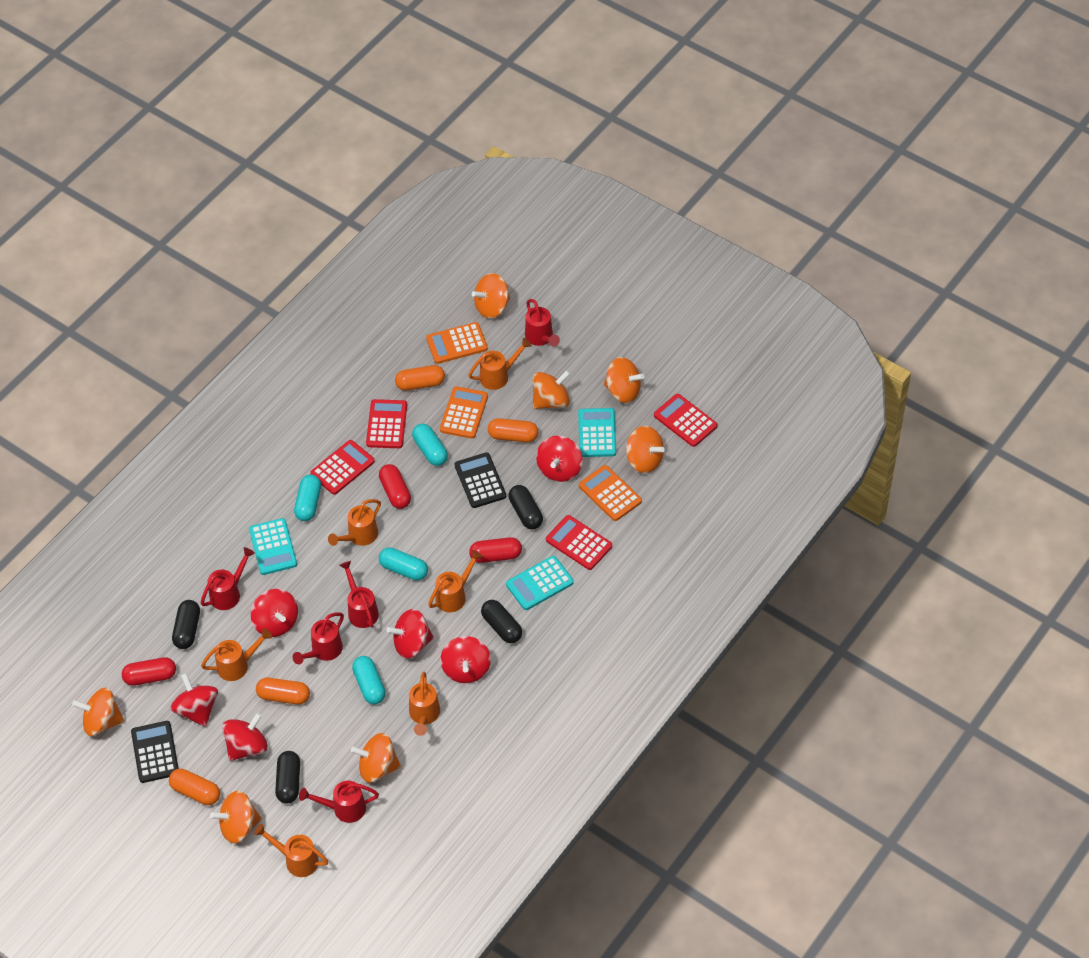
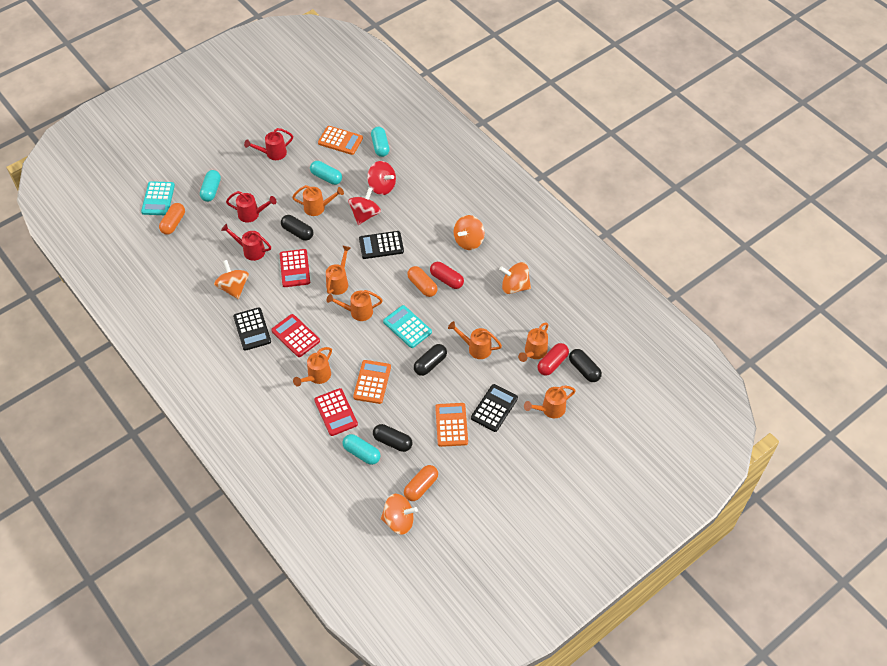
black calculator: 2 -> 3
orange capsule: 4 -> 3
orange spinning top: 7 -> 4
orange watering can: 6 -> 7
red calculator: 4 -> 3
red capsule: 3 -> 2
red spinning top: 6 -> 2
red watering can: 5 -> 3
turquoise calculator: 3 -> 2

